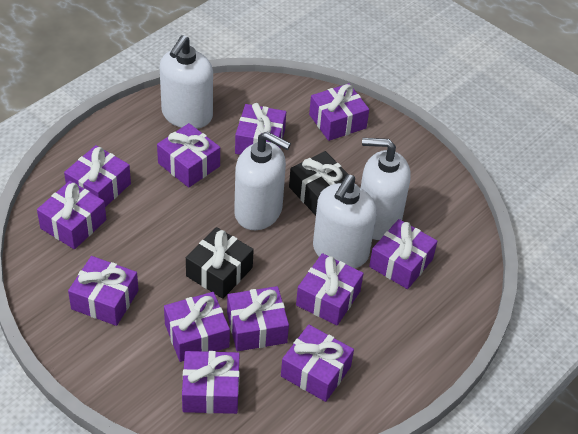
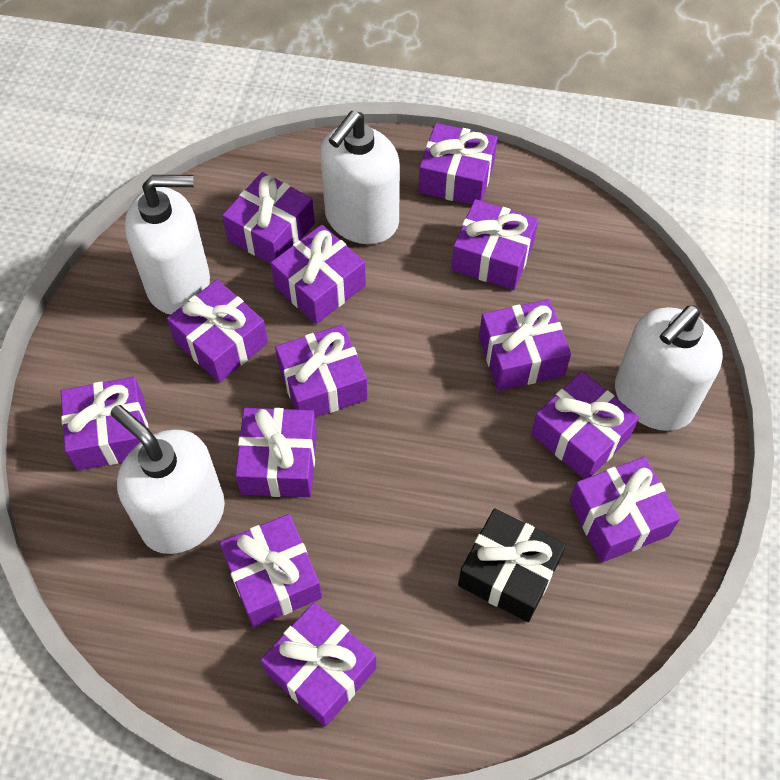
black gift: 2 -> 1
purple gift: 12 -> 13

